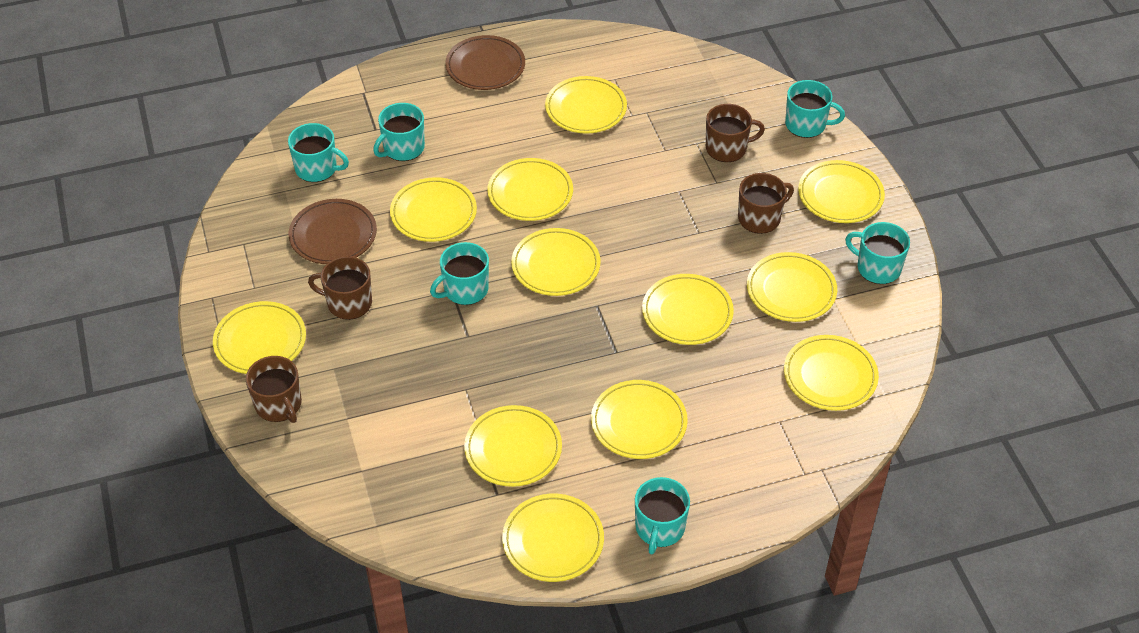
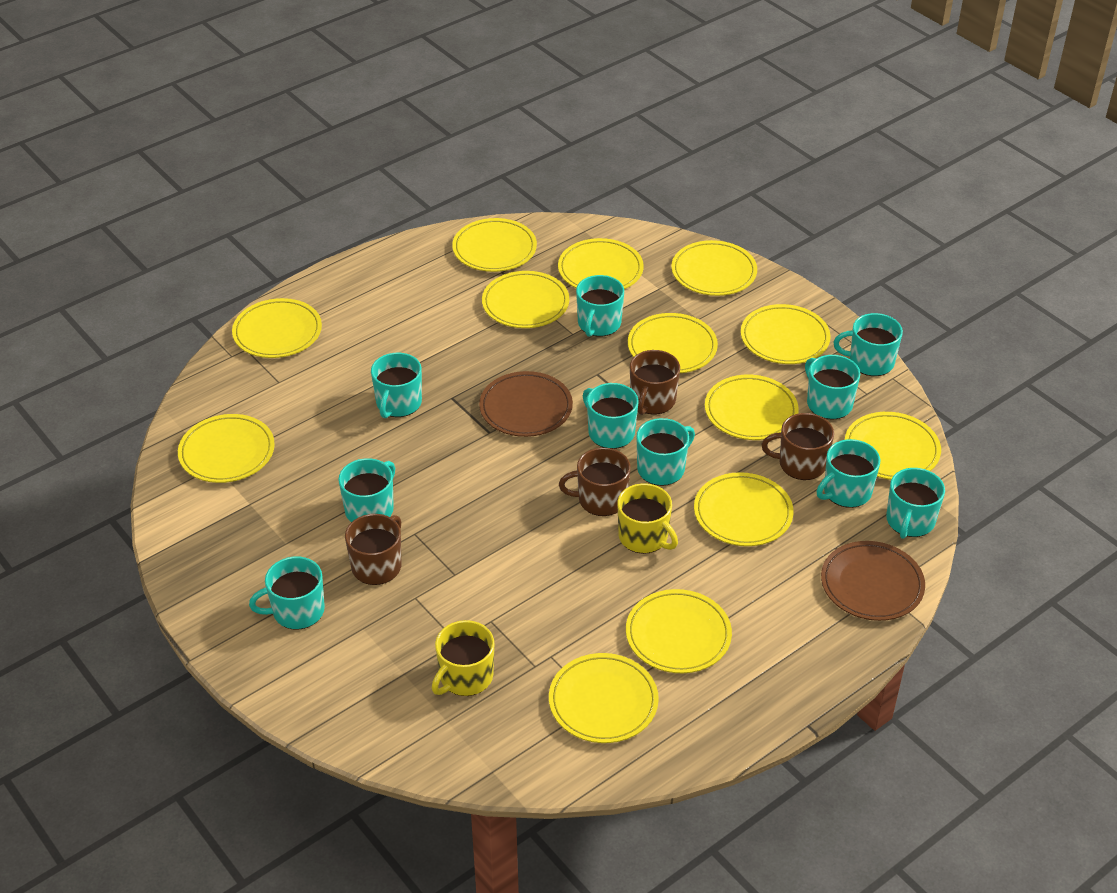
turquoise mug: 6 -> 10
yellow mug: 0 -> 2
yellow plate: 12 -> 13

